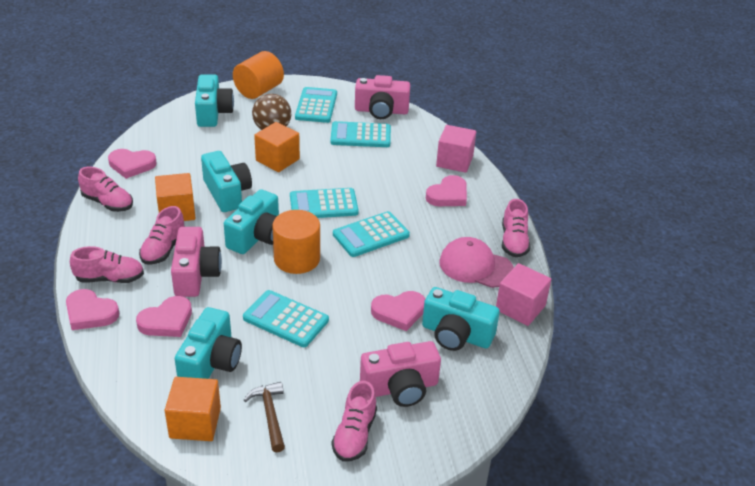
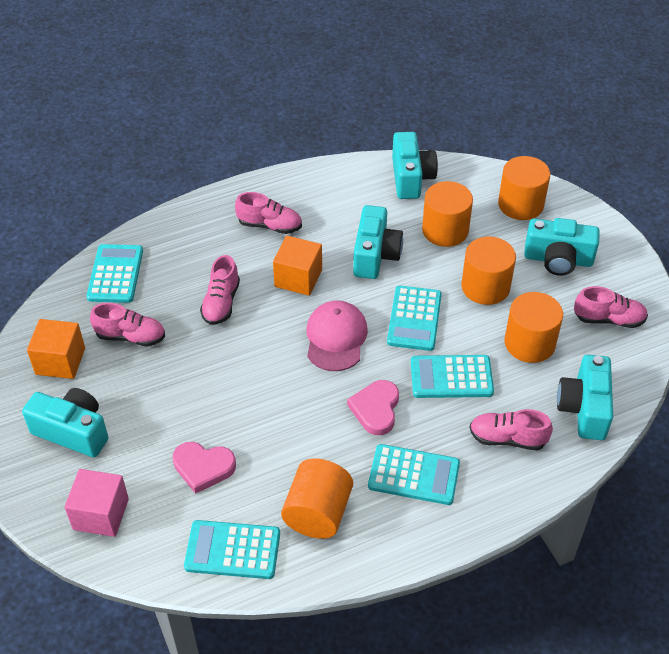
brown ball: 1 -> 0
brown hammer: 1 -> 0
orange cube: 3 -> 2
orange cylinder: 2 -> 5
pink camera: 3 -> 0
pink cube: 2 -> 1
pink heart: 5 -> 2

